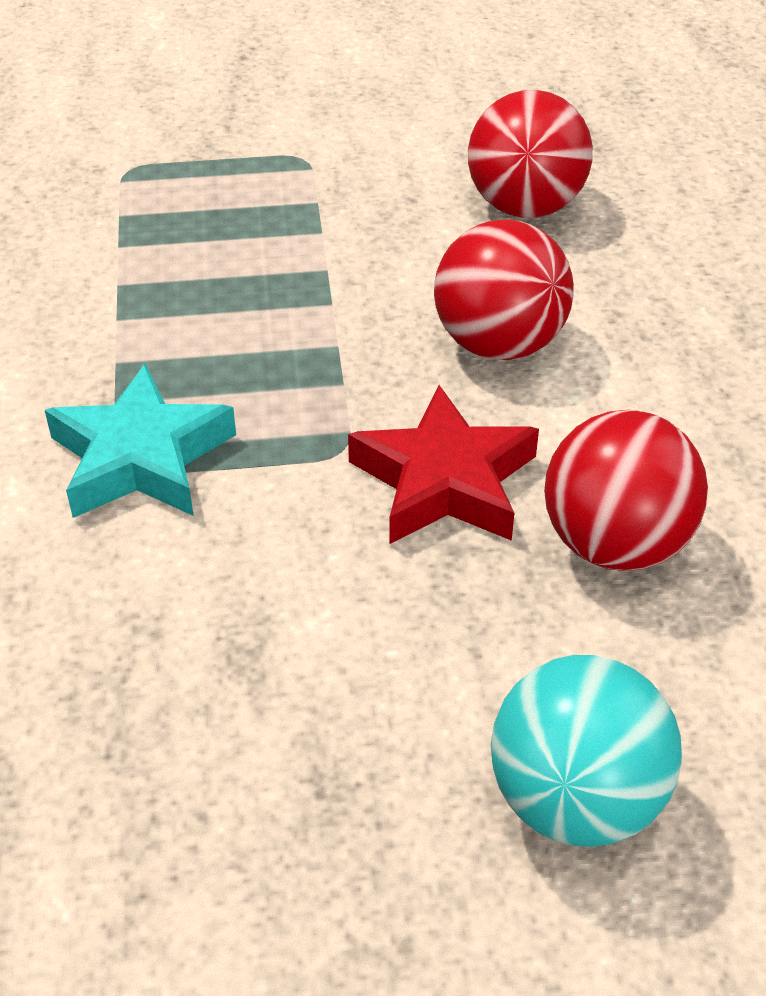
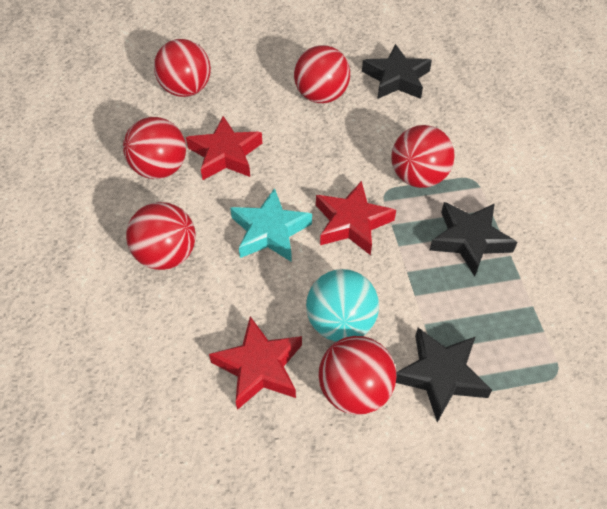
black star: 0 -> 3
red ball: 3 -> 6
red star: 1 -> 3

